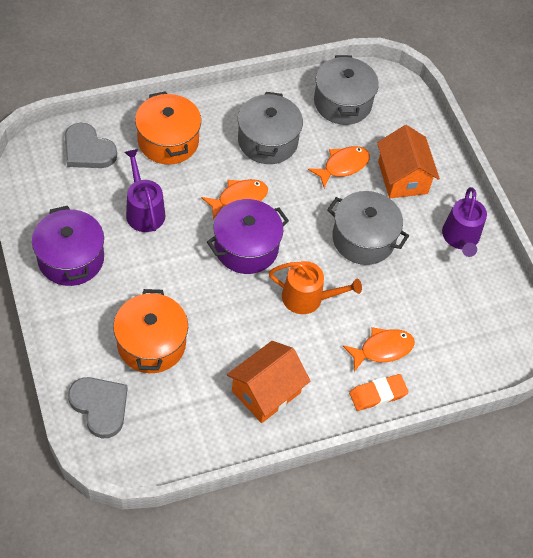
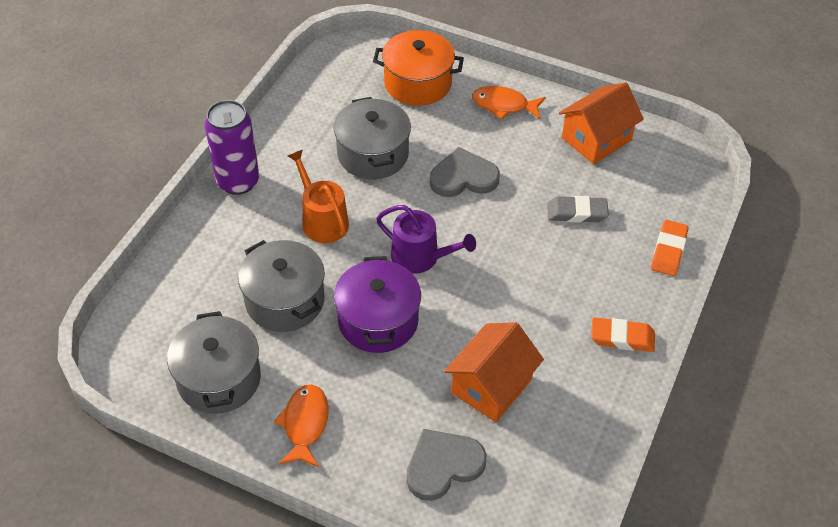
grey eraser: 0 -> 1
orange eraser: 1 -> 2
orange fish: 3 -> 2
orange pot: 2 -> 1
purple can: 0 -> 1
purple pot: 2 -> 1
purple watering can: 2 -> 1

